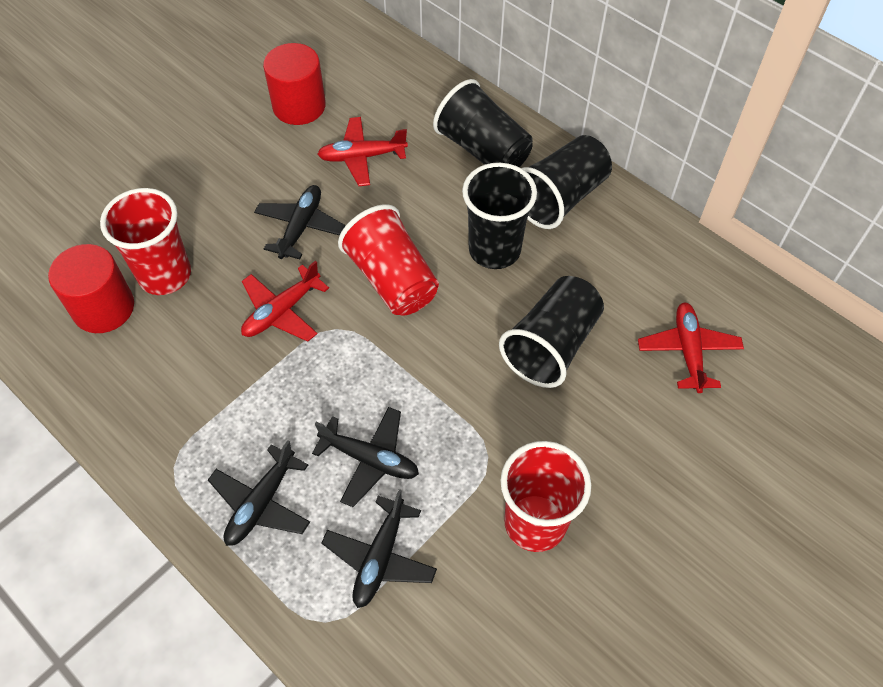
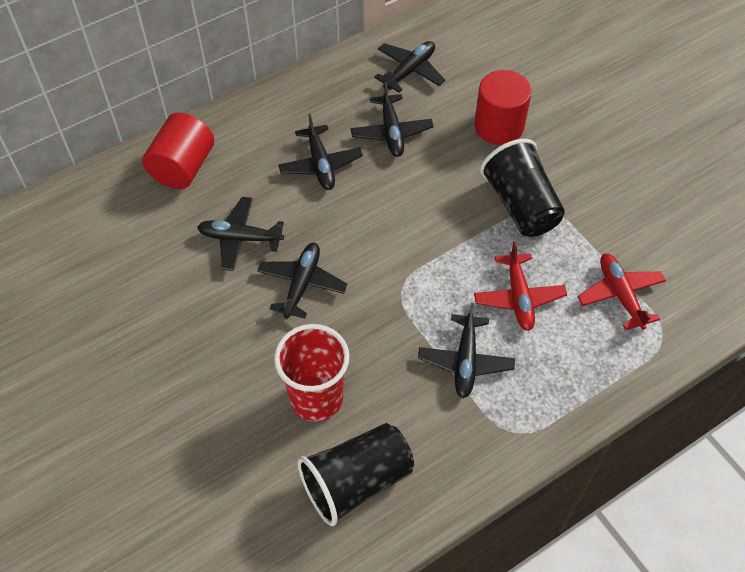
black cup: 4 -> 2
black plane: 4 -> 6
red cup: 3 -> 1
red plane: 3 -> 2

